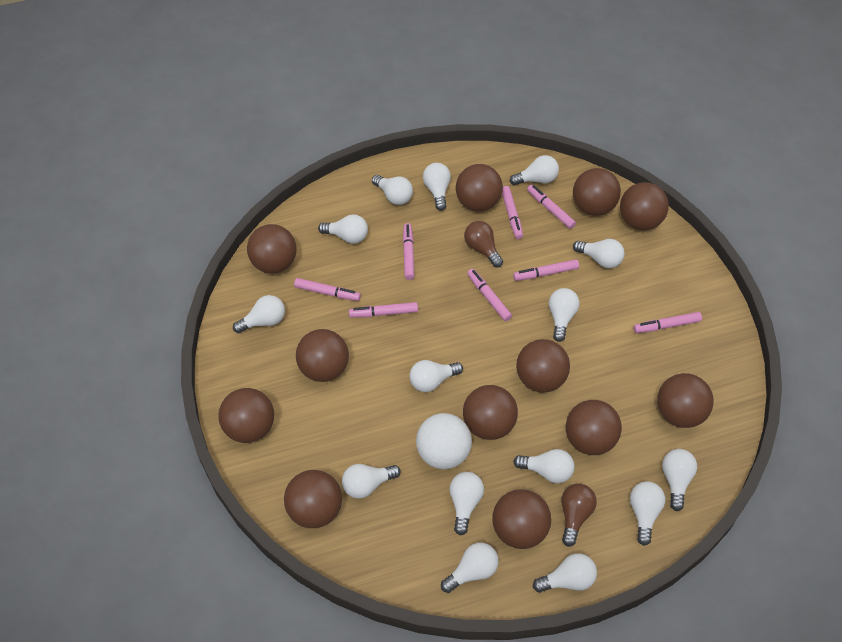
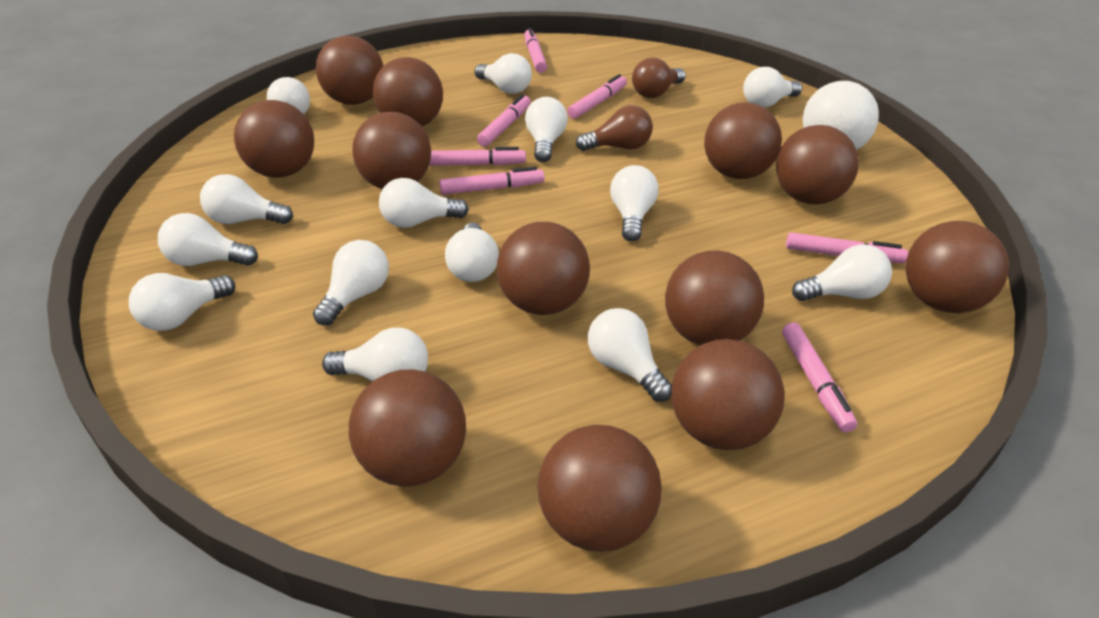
pink marker: 8 -> 7
white light bulb: 15 -> 14

